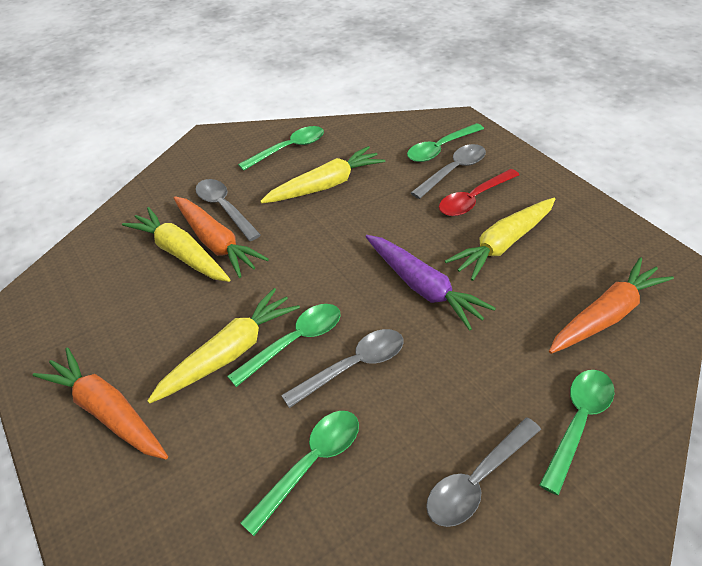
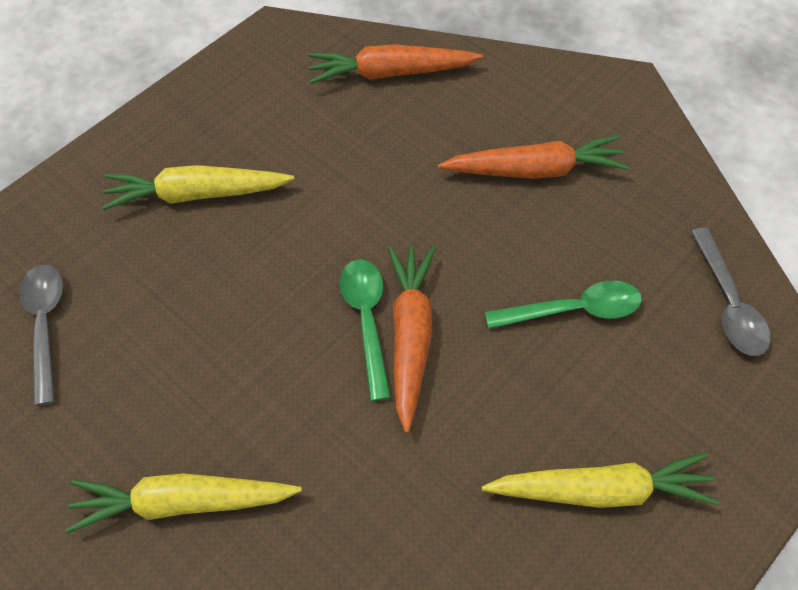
green spoon: 5 -> 2
grey spoon: 4 -> 2
purple carrot: 1 -> 0
red spoon: 1 -> 0
yellow carrot: 4 -> 3

